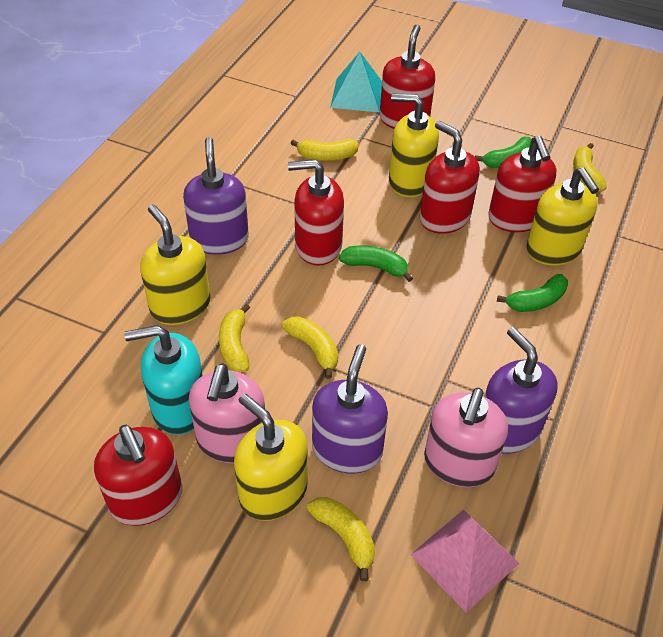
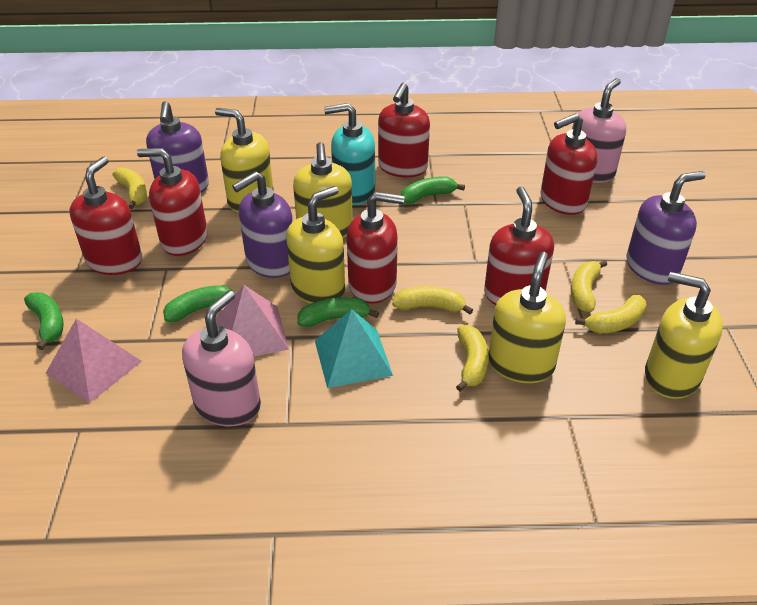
green banana: 3 -> 4
pink pyramid: 1 -> 2
red soap dispenser: 5 -> 6
yellow soap dispenser: 4 -> 5

